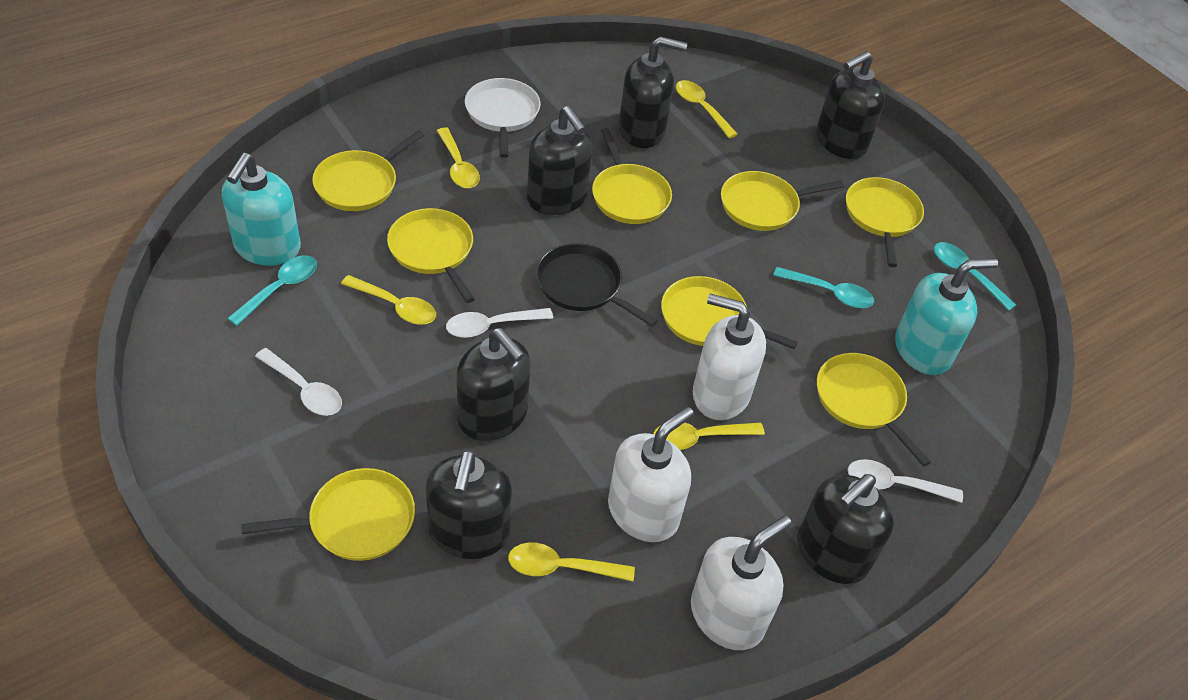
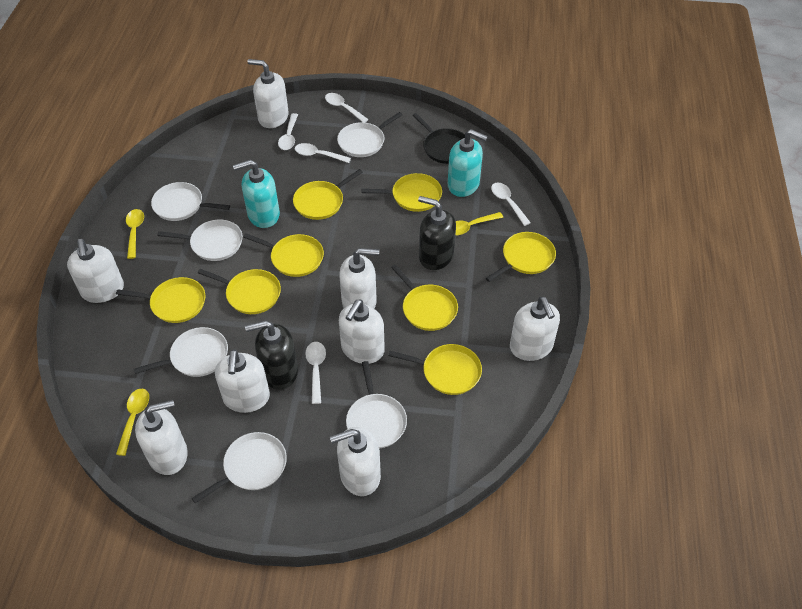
black soap dispenser: 6 -> 2
turquoise spoon: 3 -> 0
white pan: 1 -> 6
white soap dispenser: 3 -> 8
white spoon: 3 -> 5
yellow spoon: 5 -> 3

